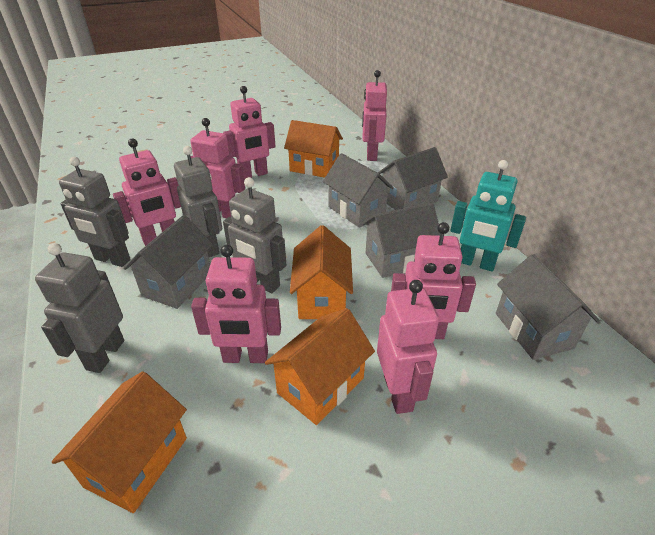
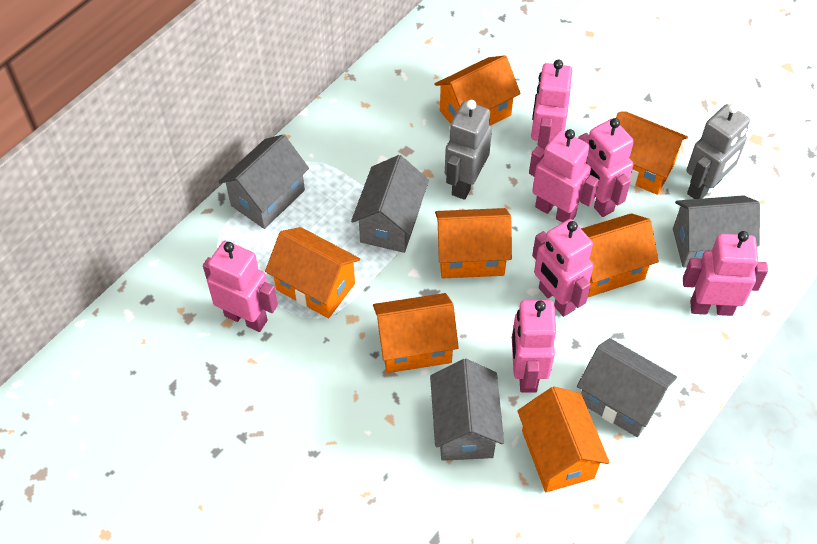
grey robot: 4 -> 2
orange house: 4 -> 7
turquoise robot: 1 -> 0

